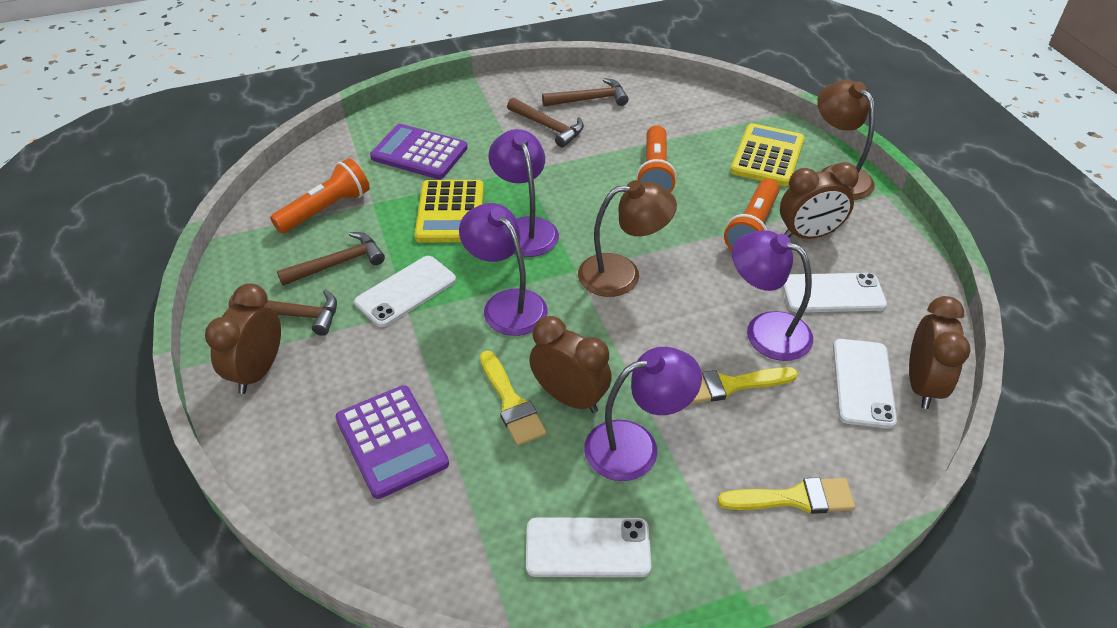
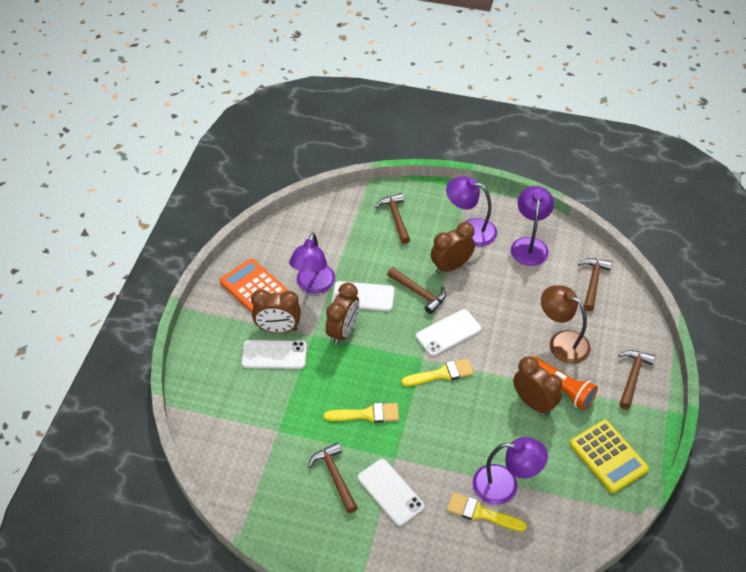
brown hammer: 4 -> 5
brown lamp: 2 -> 1
orange calculator: 0 -> 1
orange flashlight: 3 -> 1
purple calculator: 2 -> 0
yellow calculator: 2 -> 1

